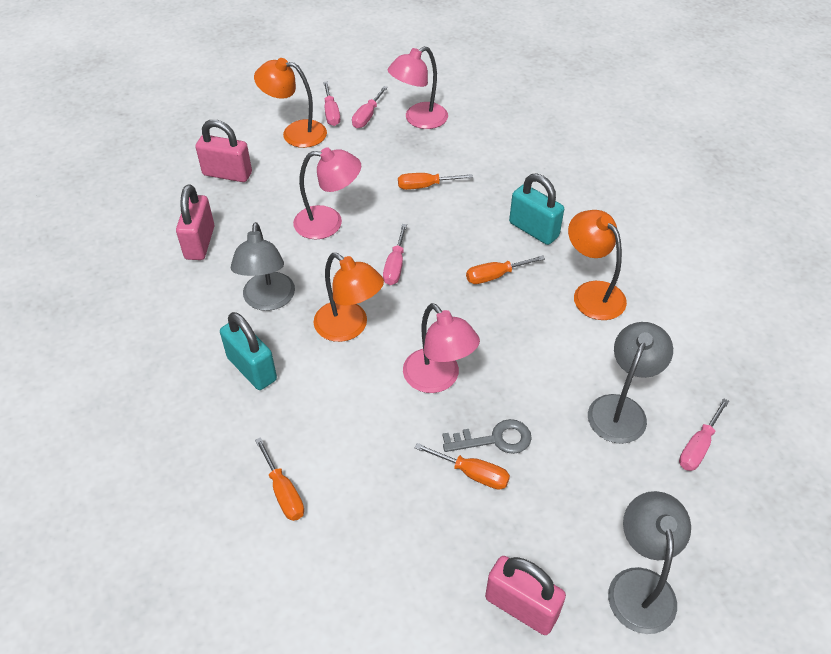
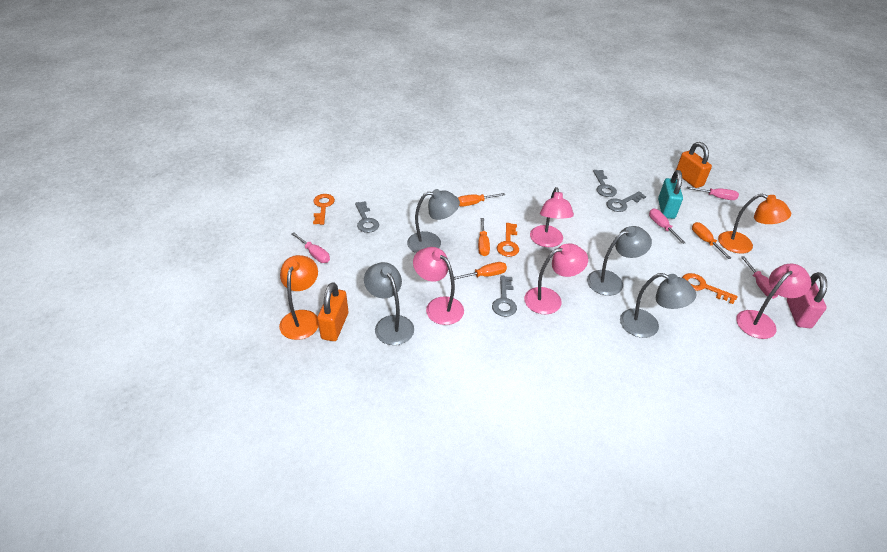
grey key: 1 -> 4
grey lamp: 3 -> 4
orange key: 0 -> 3
orange lamp: 3 -> 2
orange padlock: 0 -> 2
pink lamp: 3 -> 4
pink padlock: 3 -> 1
turquoise padlock: 2 -> 1

